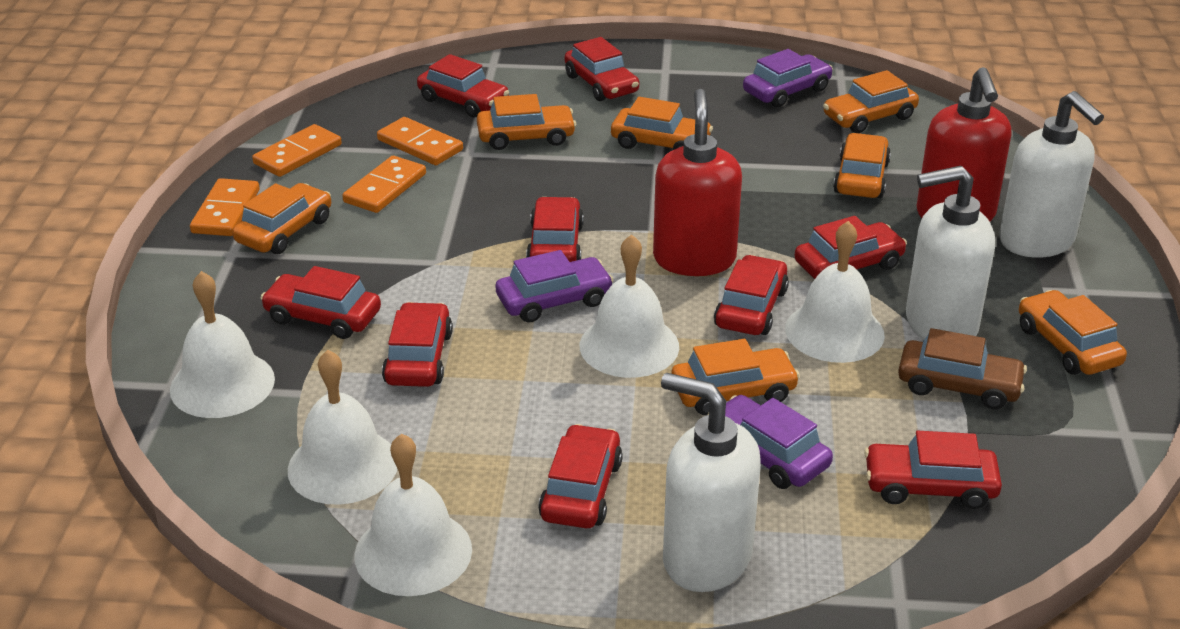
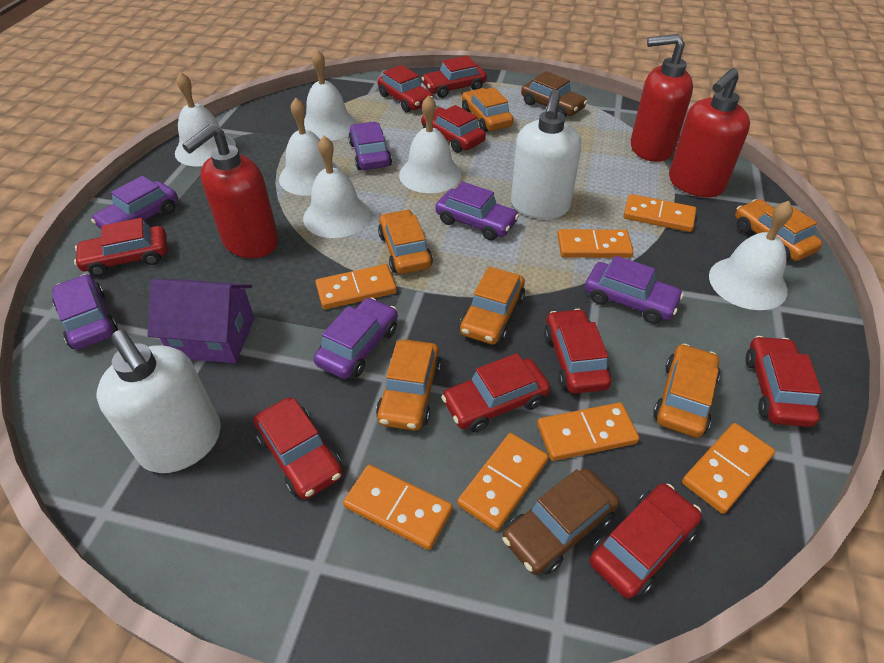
brown car: 1 -> 2
orange car: 7 -> 6
orange domino: 4 -> 7
purple car: 3 -> 6
purple house: 0 -> 1
red soap dispenser: 2 -> 3
white bell: 5 -> 6
white soap dispenser: 3 -> 2

